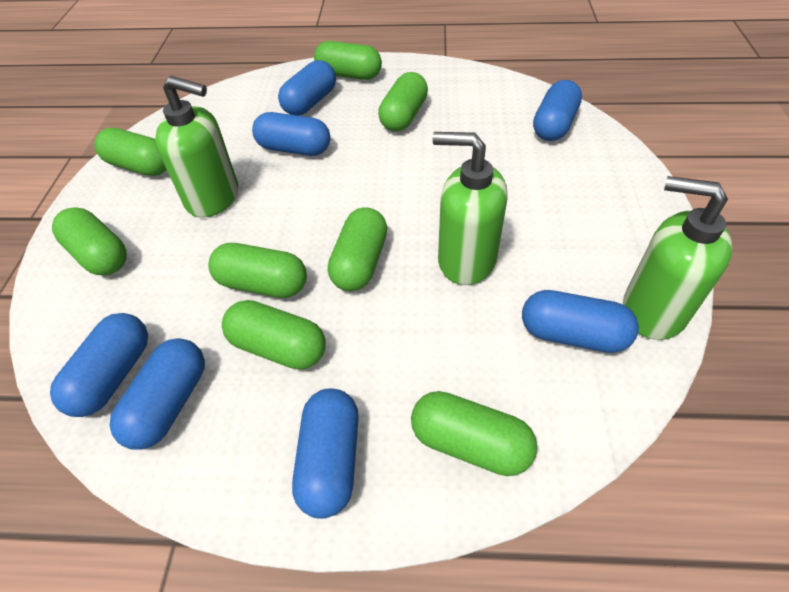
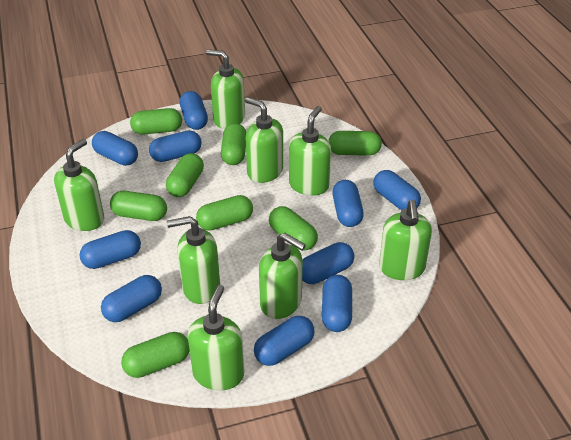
blue capsule: 7 -> 10
green soap dispenser: 3 -> 8

